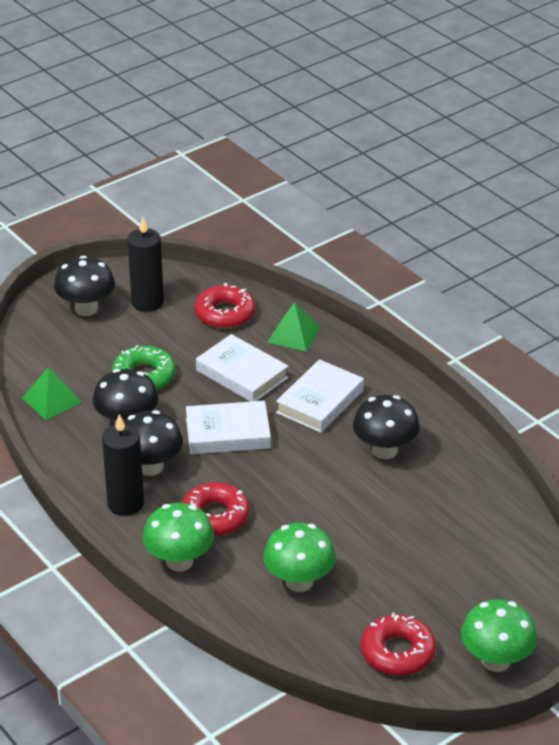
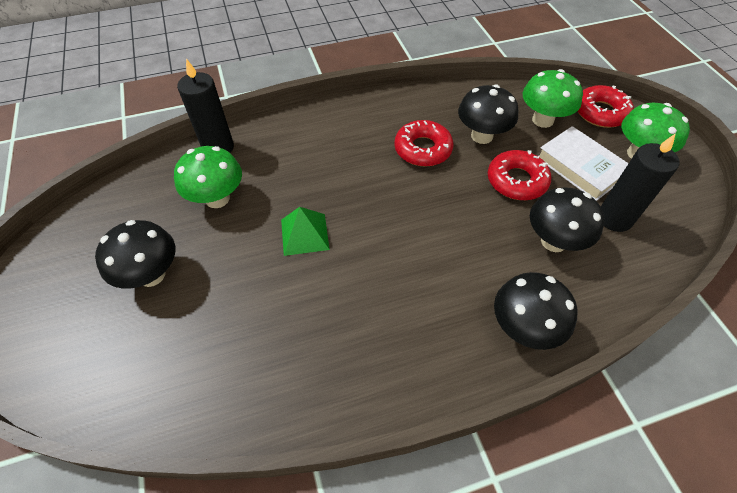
green donut: 1 -> 0
green pyramid: 2 -> 1
white book: 3 -> 1

